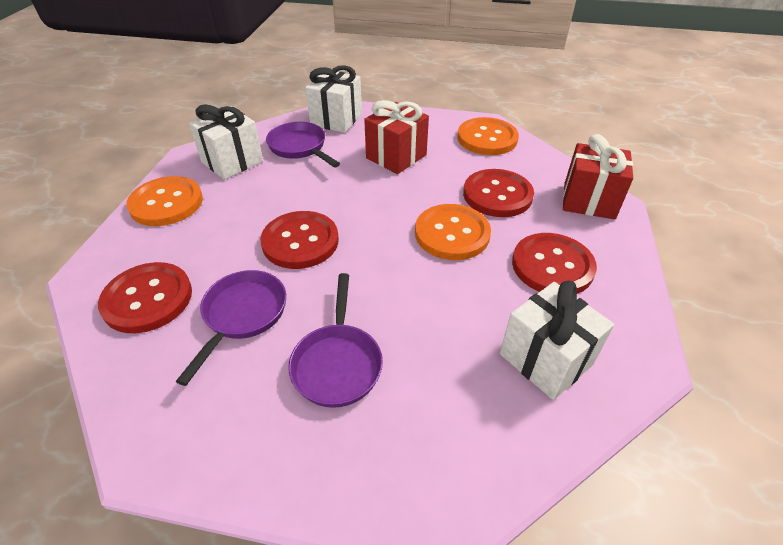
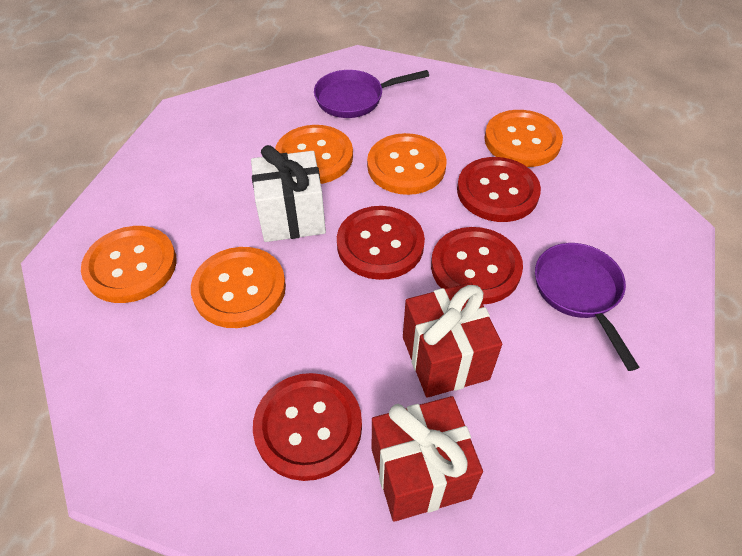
orange button: 3 -> 5
purple pan: 3 -> 2
white gift: 3 -> 1

